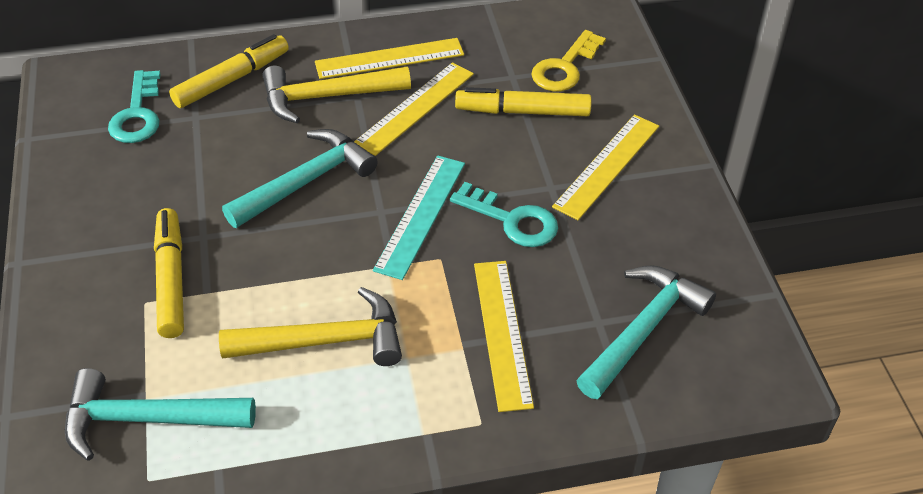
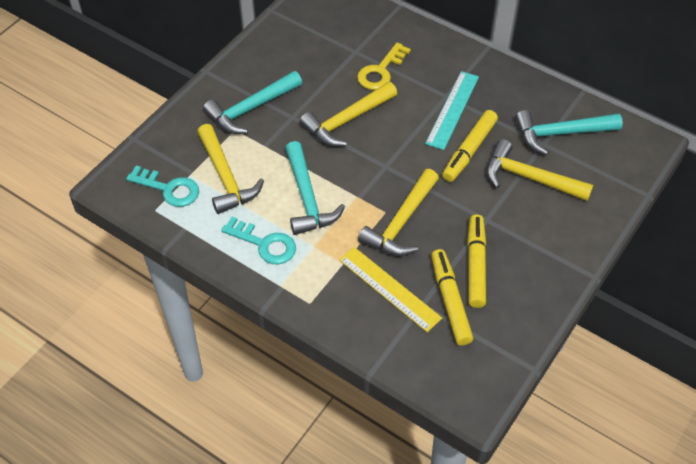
yellow hammer: 2 -> 4
yellow ruler: 4 -> 1

